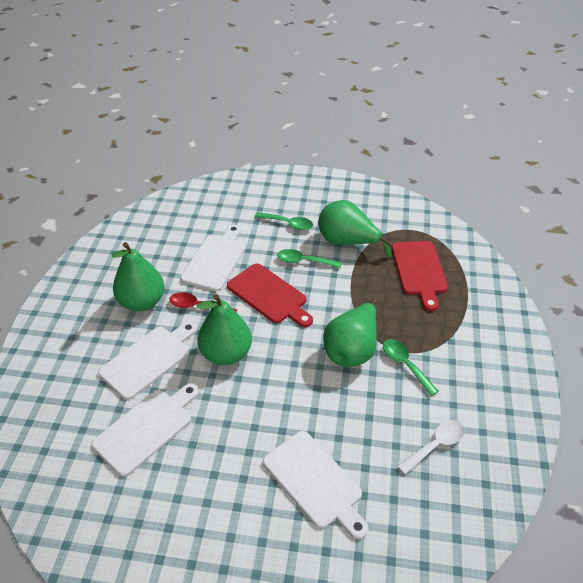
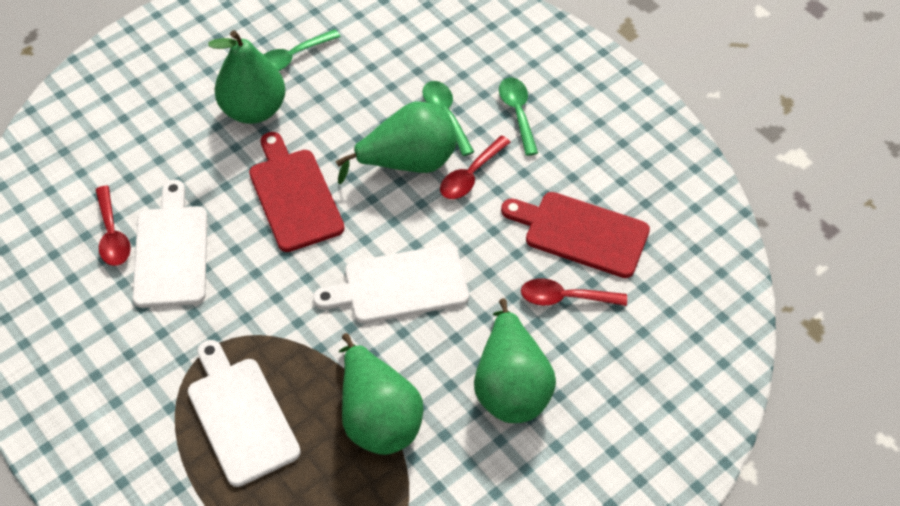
red spoon: 1 -> 3
white cutting board: 4 -> 3
white spoon: 1 -> 0

